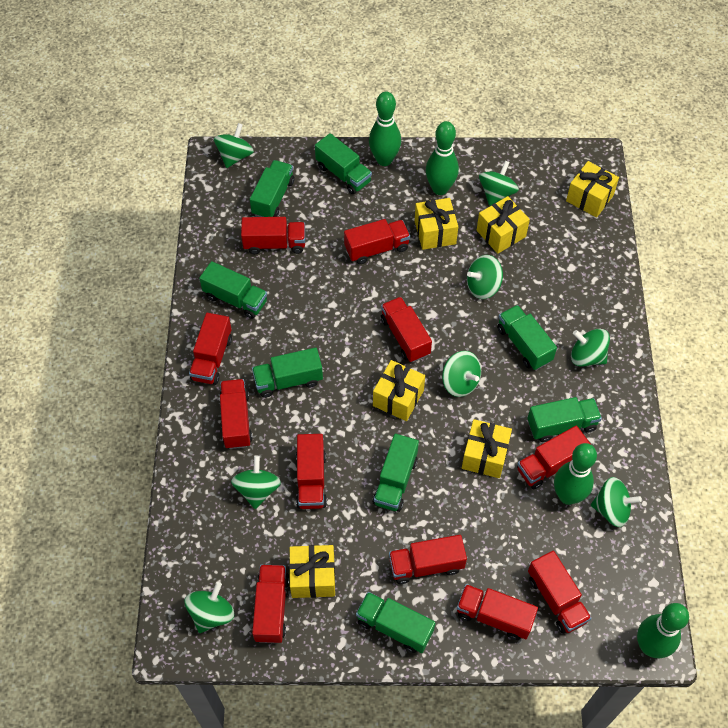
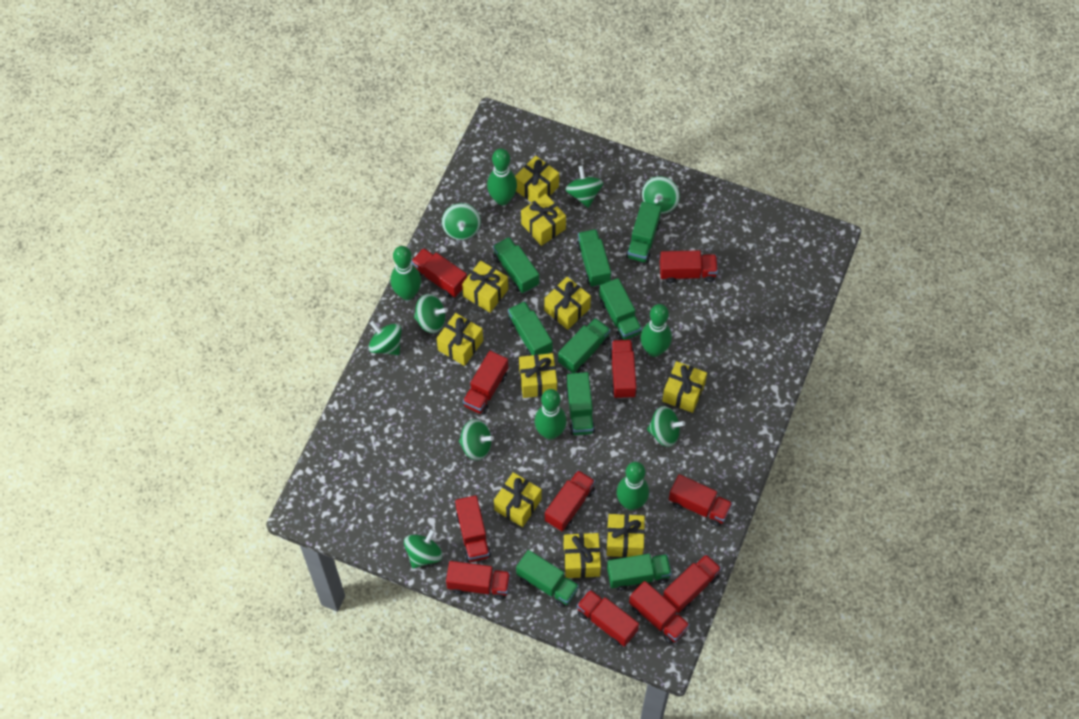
green bowling pin: 4 -> 5
green truck: 8 -> 9
yellow gift: 6 -> 10

